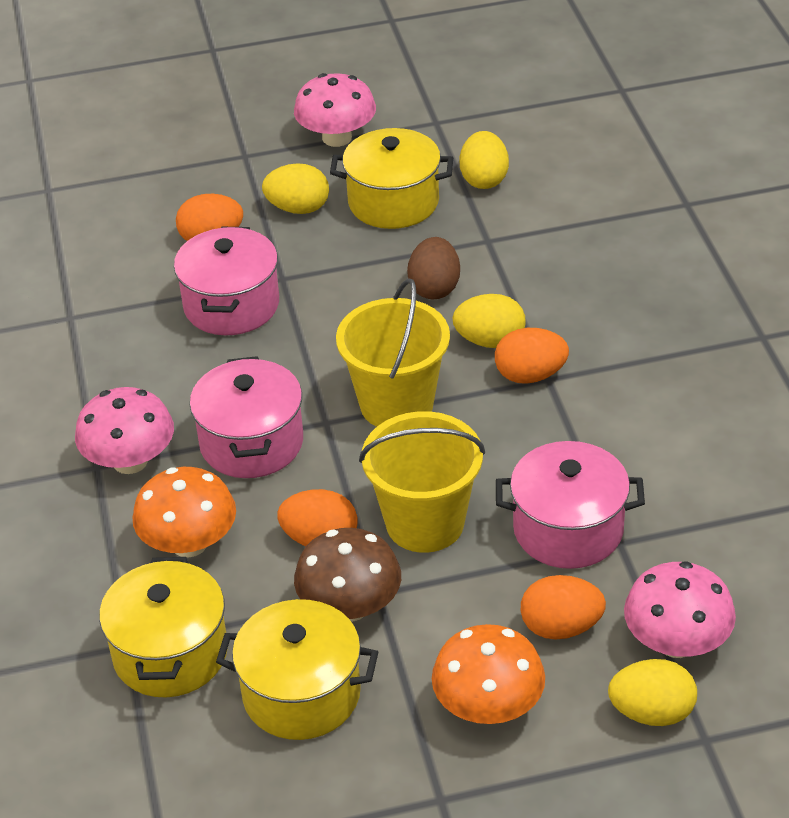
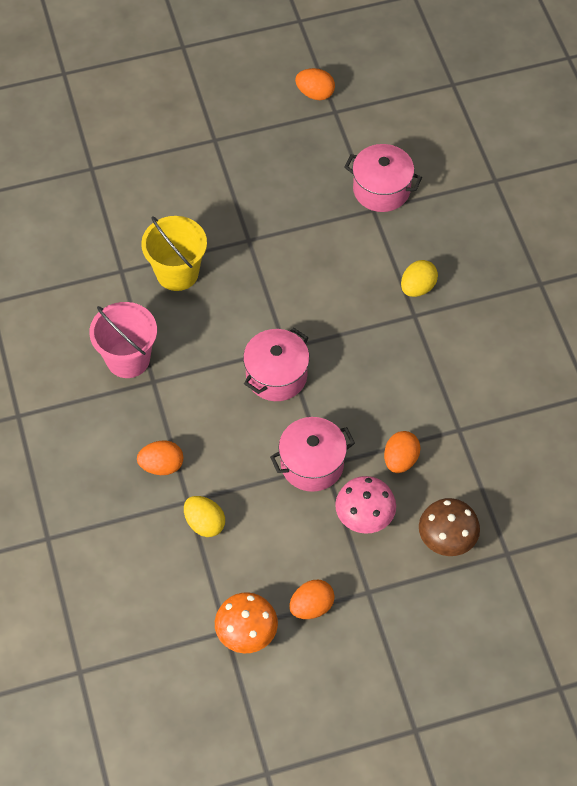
brown egg: 1 -> 0
orange mushroom: 2 -> 1
pink bucket: 0 -> 1
pink mushroom: 3 -> 1
yellow bucket: 2 -> 1
yellow egg: 4 -> 2
yellow pot: 3 -> 0

